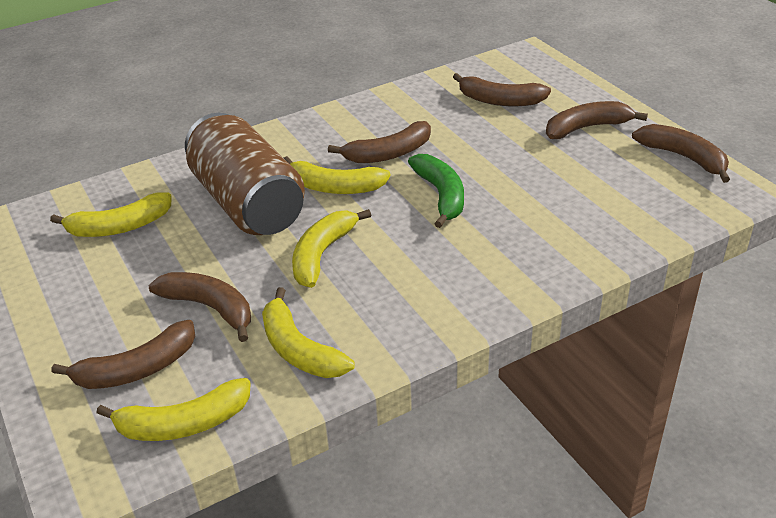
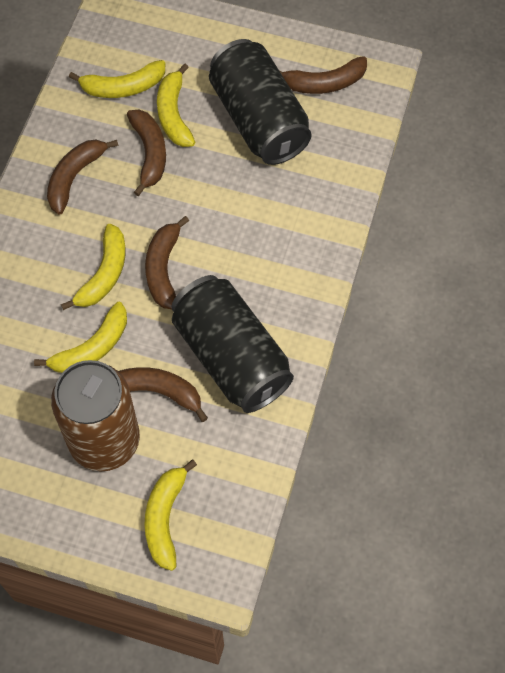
black can: 0 -> 2
brown banana: 6 -> 5
green banana: 1 -> 0

